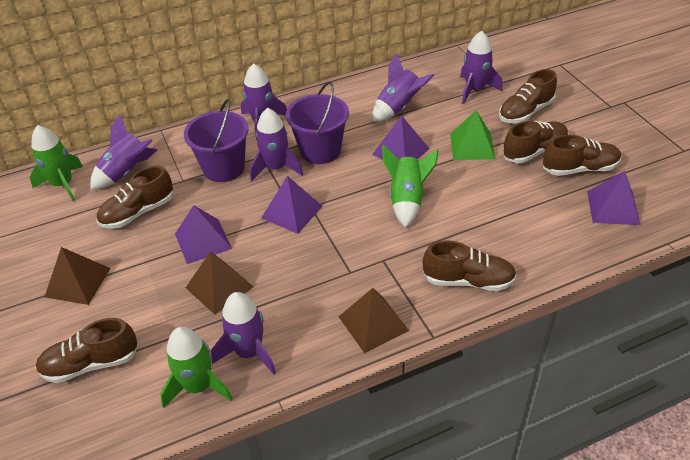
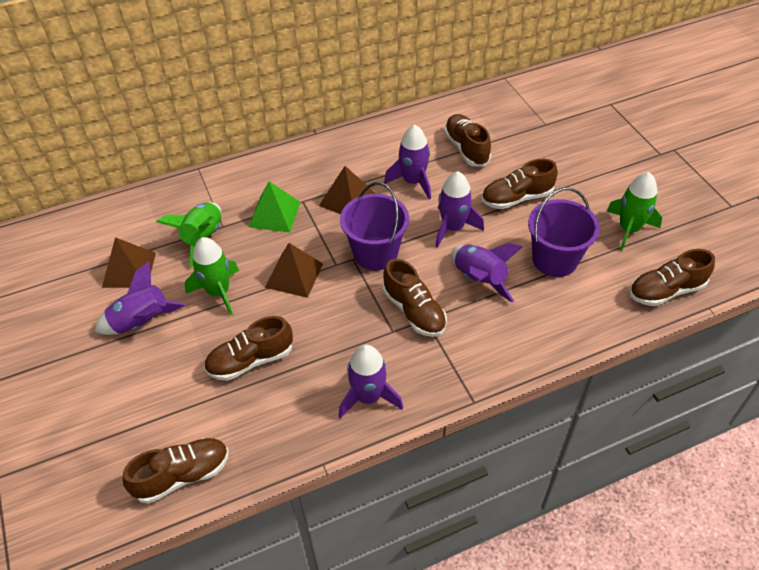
purple pyramid: 4 -> 0
purple rocket: 6 -> 5

